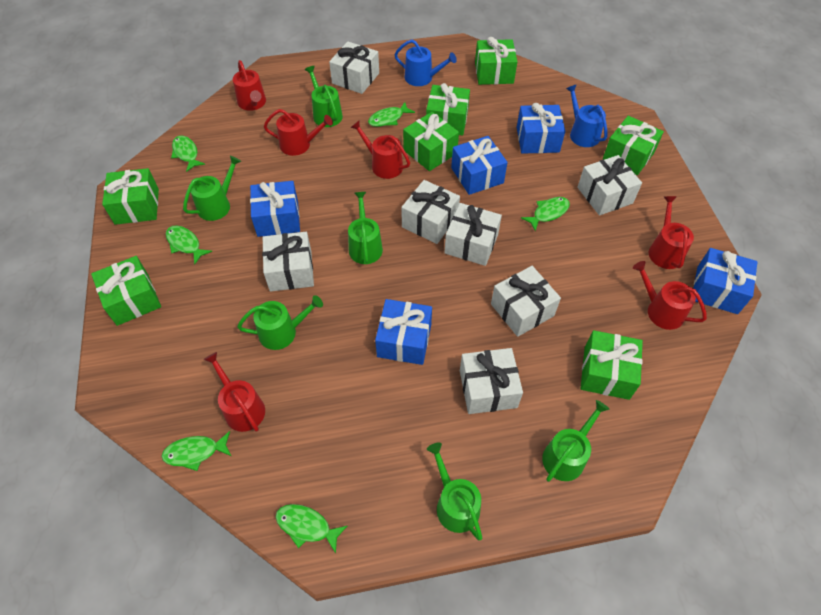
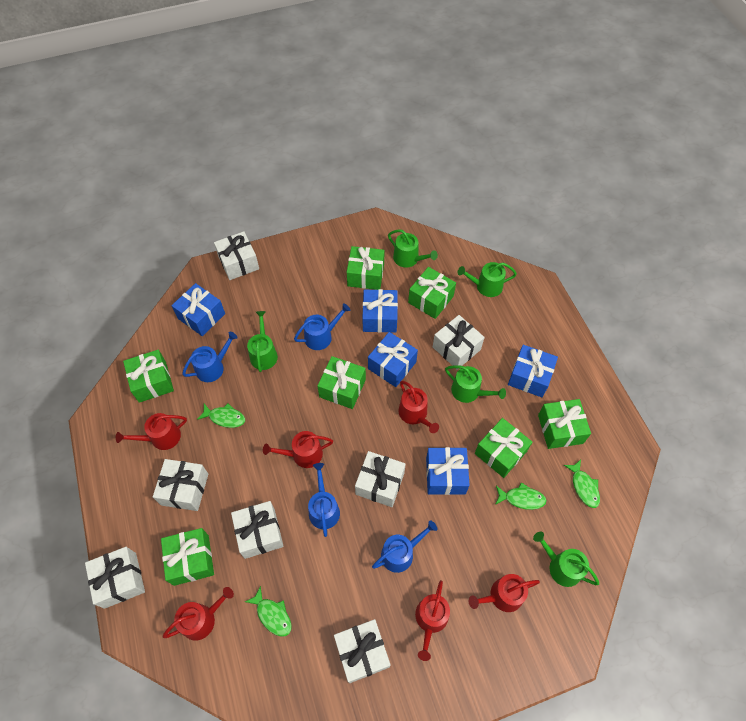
blue watering can: 2 -> 4
green fish: 6 -> 4
green watering can: 6 -> 5

